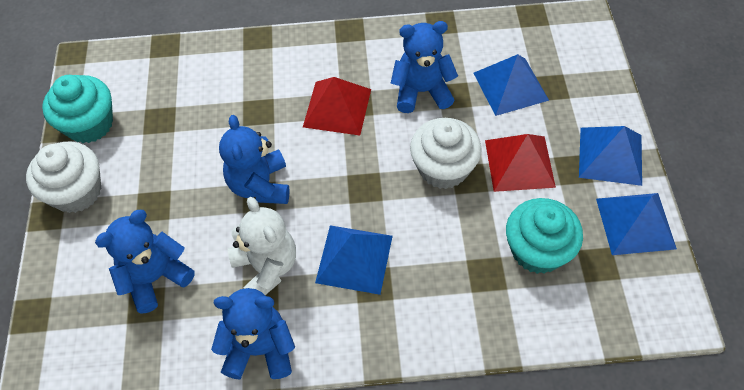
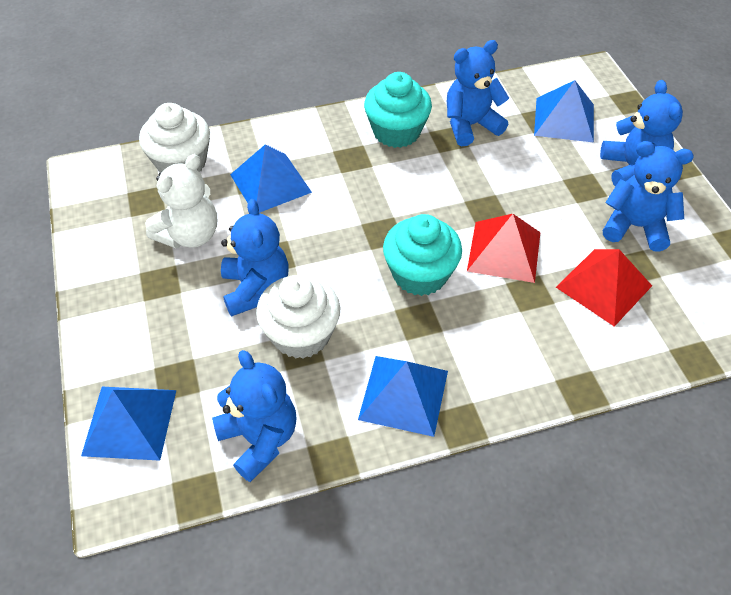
blue teddy bear: 4 -> 5

